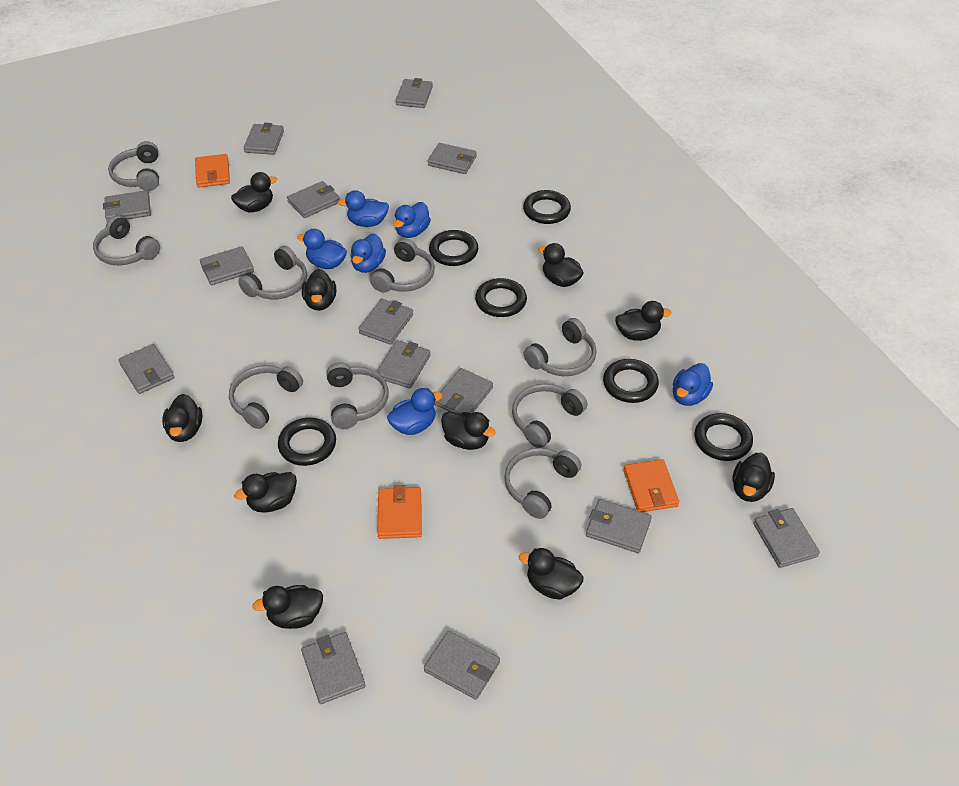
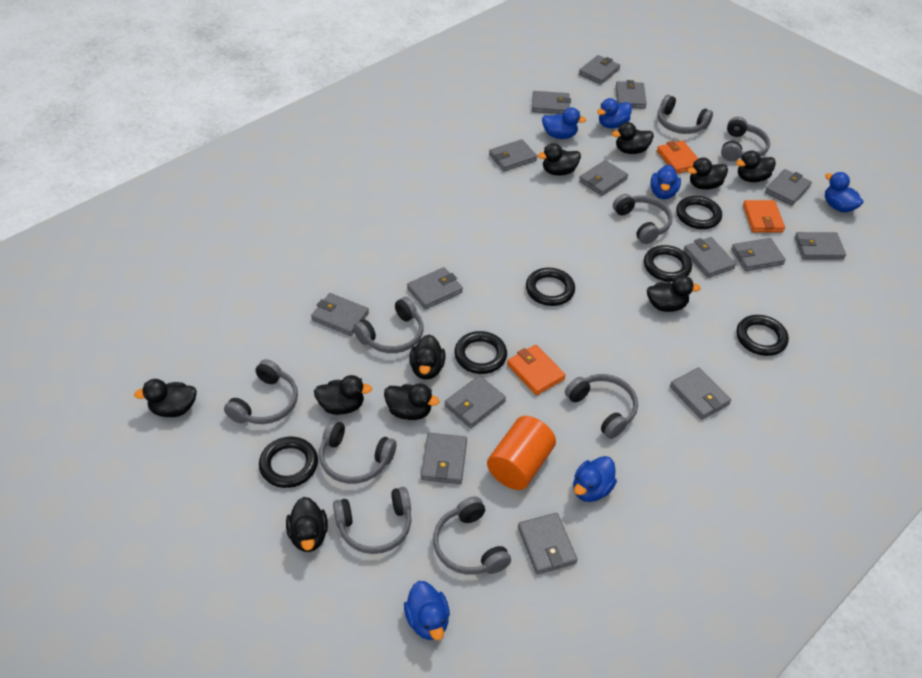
grey wallet: 14 -> 15
orange cylinder: 0 -> 1

